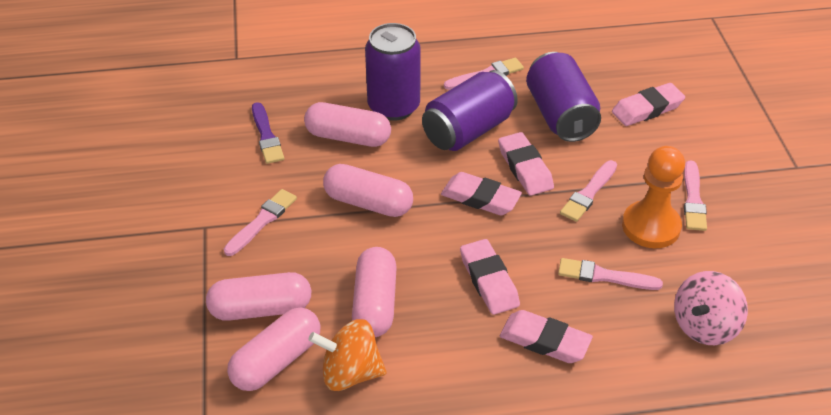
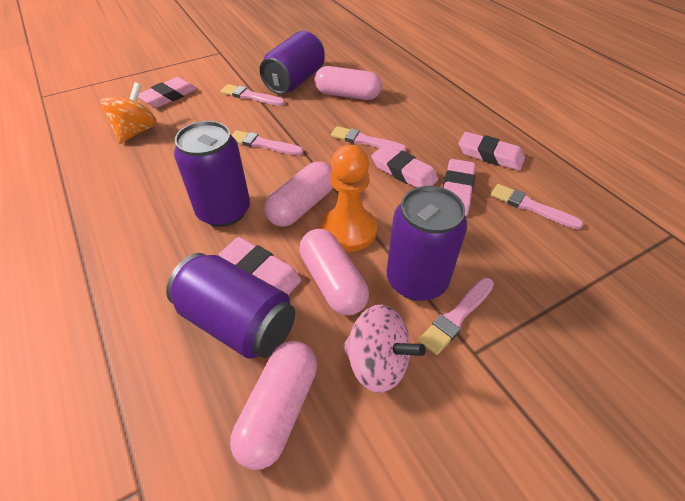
pink capsule: 5 -> 4
purple brush: 1 -> 0
purple can: 3 -> 4

